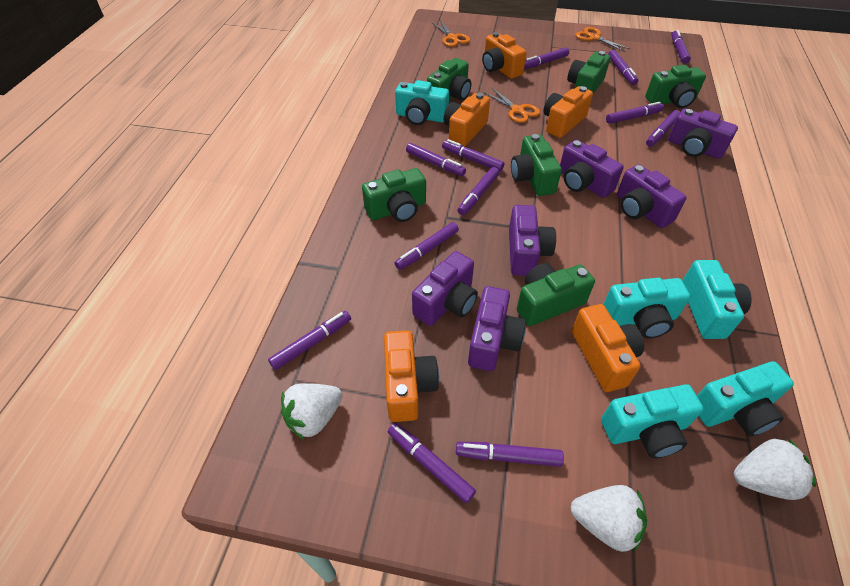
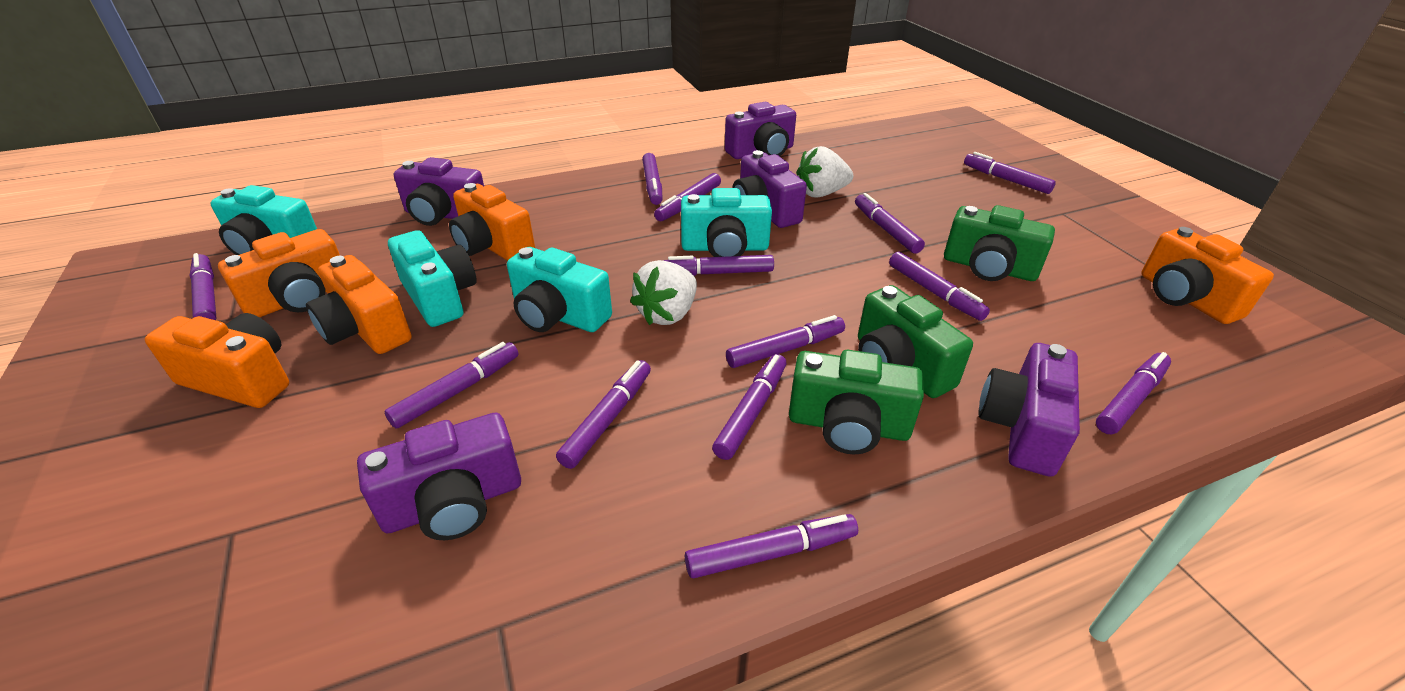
green camera: 6 -> 3
orange scissors: 3 -> 0
purple camera: 6 -> 5
purple marker: 12 -> 13
turquoise camera: 5 -> 4
white strawberry: 3 -> 2

